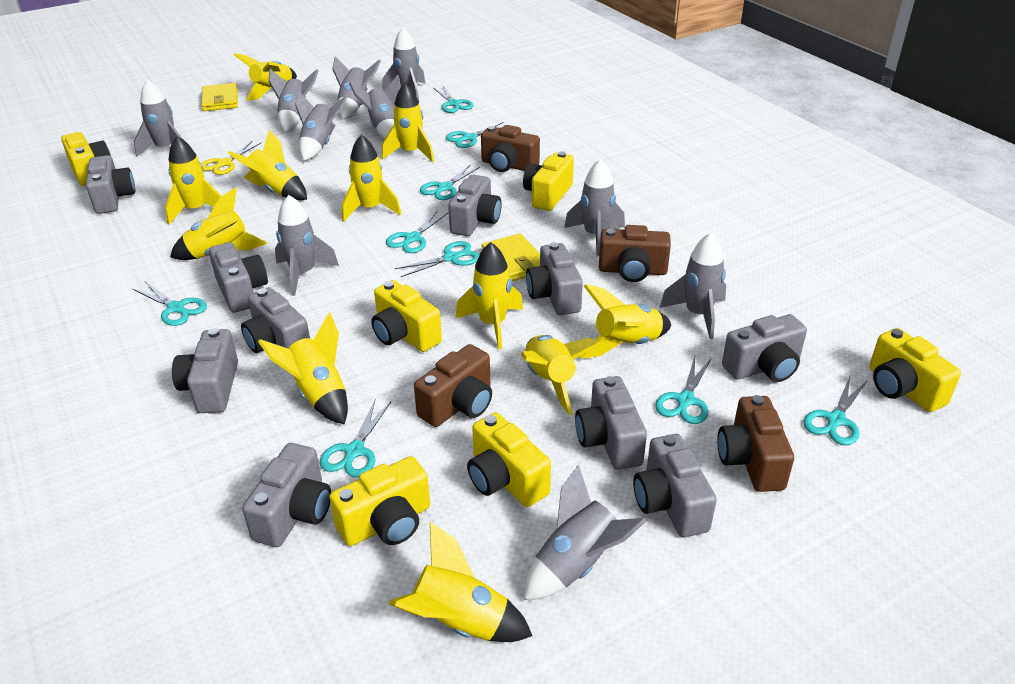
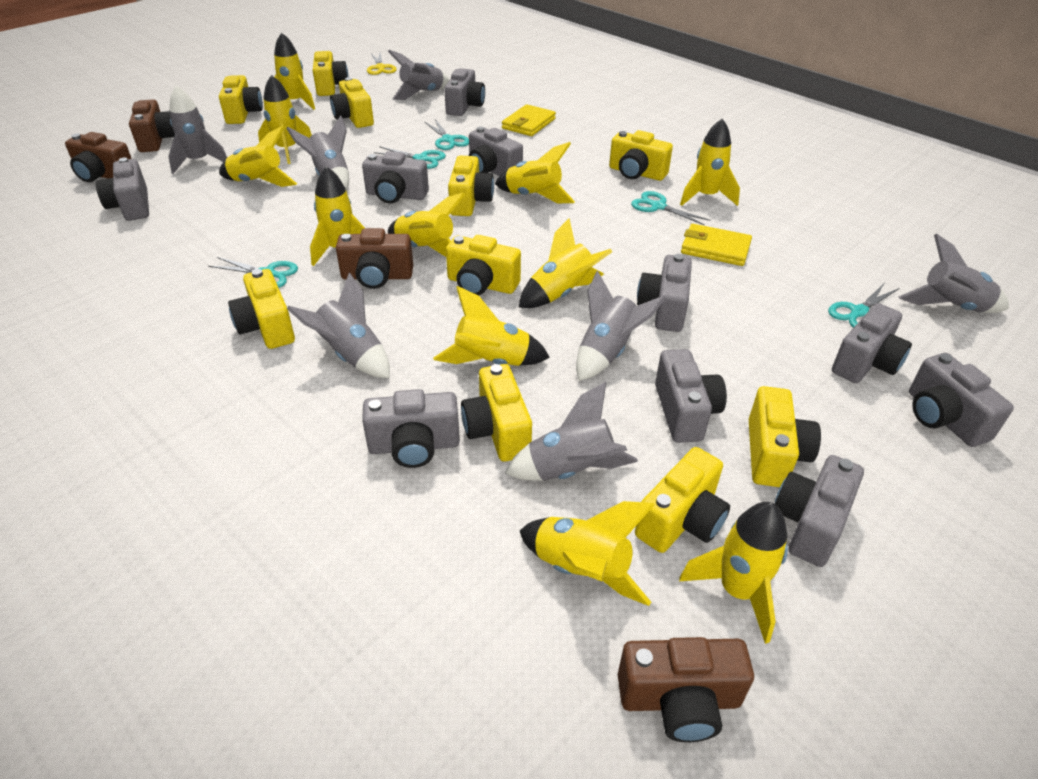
grey rocket: 10 -> 7
turquoise scissors: 9 -> 5
yellow camera: 6 -> 10

